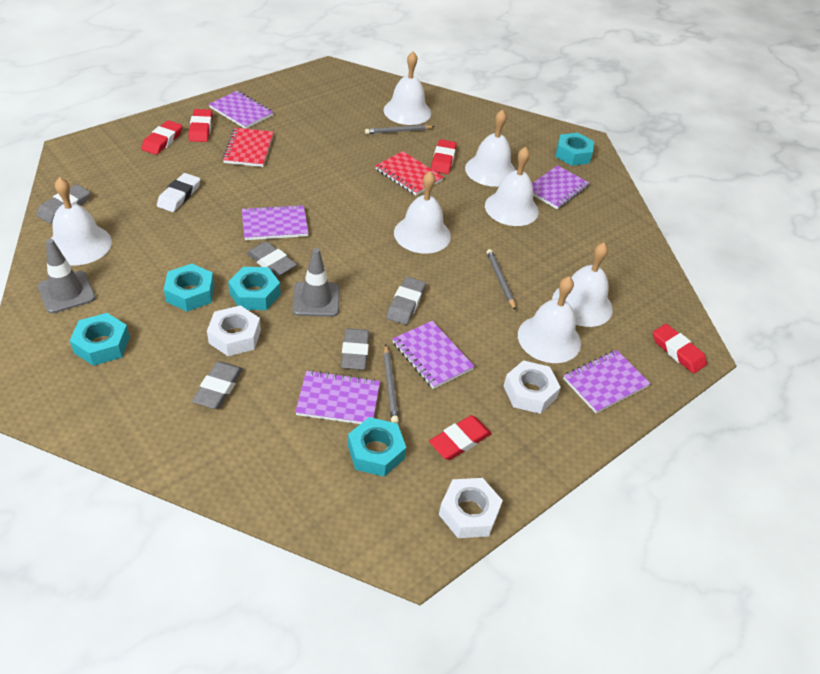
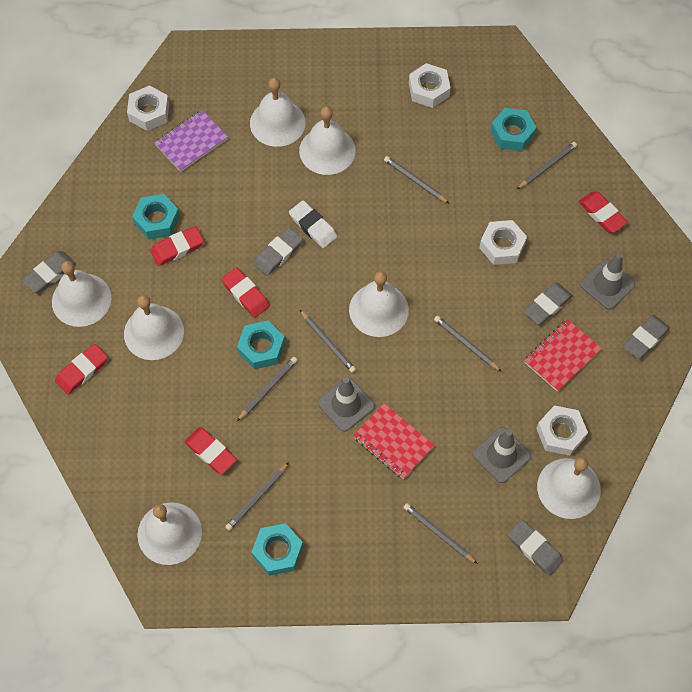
grey pencil: 3 -> 7
grey traffic cone: 2 -> 3
purple notebook: 6 -> 1
turquoise nut: 5 -> 4
white nut: 3 -> 4

